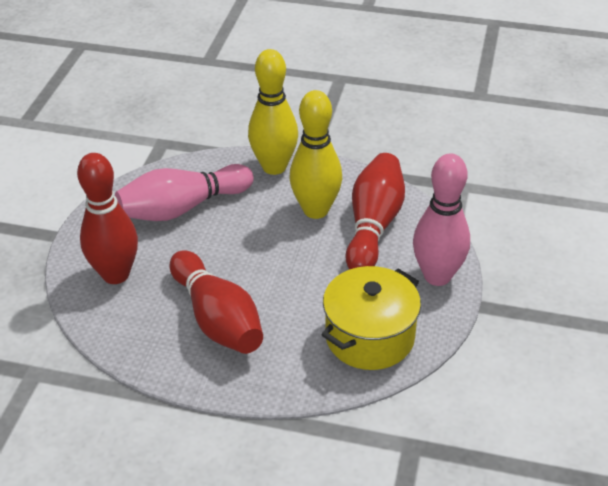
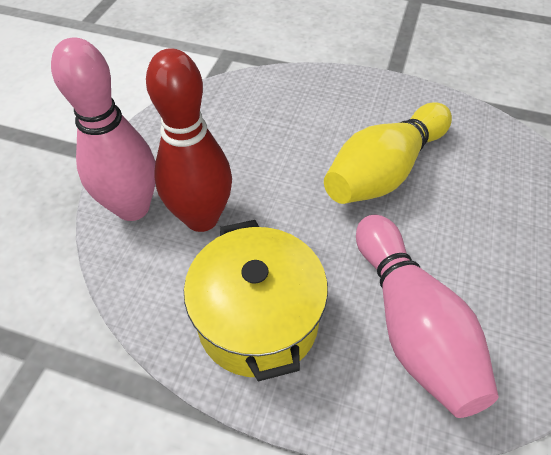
red bowling pin: 3 -> 1
yellow bowling pin: 2 -> 1

